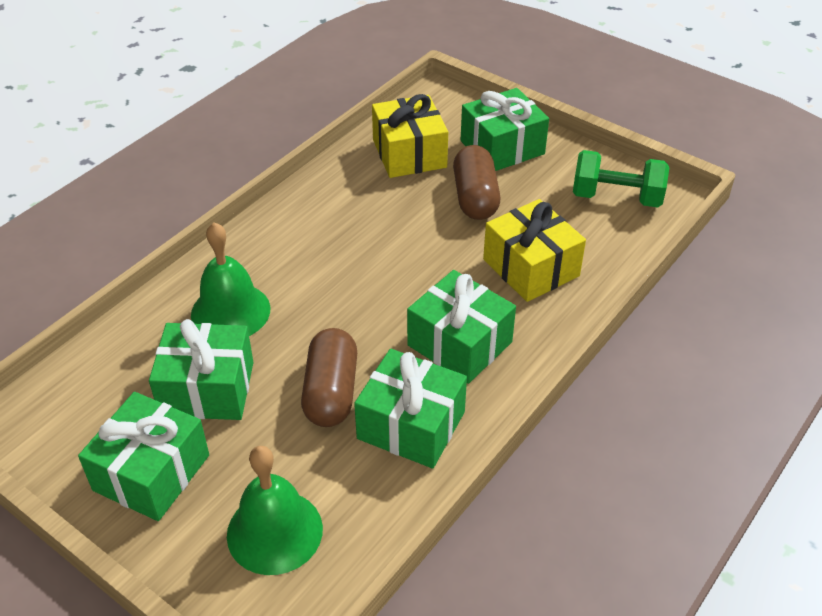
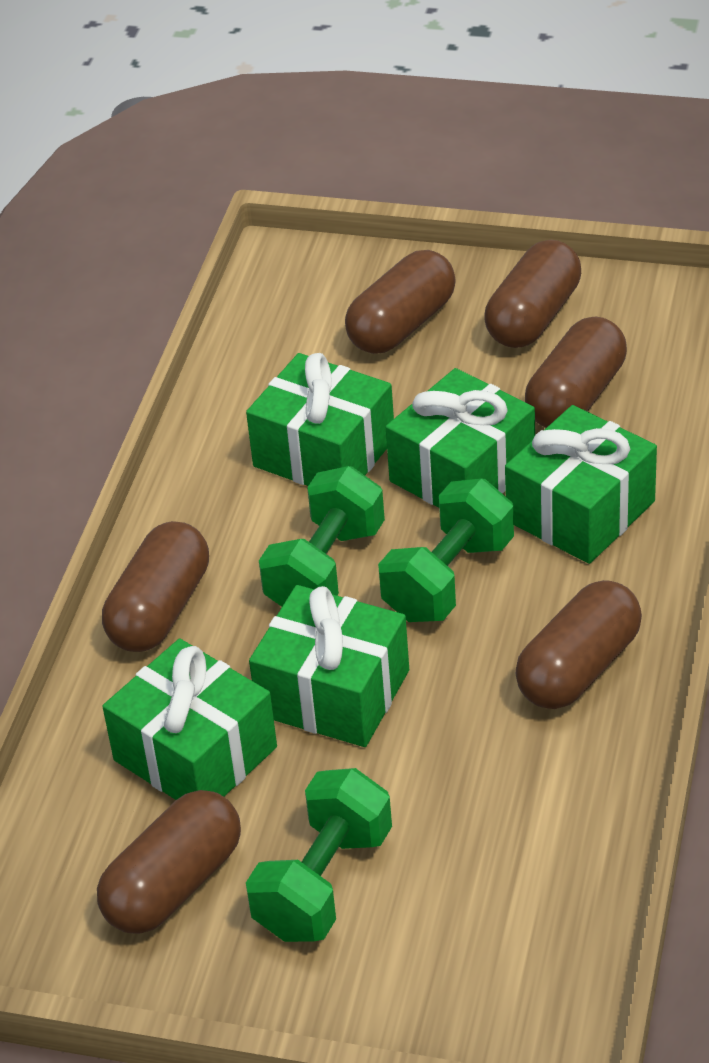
brown capsule: 2 -> 6
green bell: 2 -> 0
green dumbbell: 1 -> 3
yellow gift: 2 -> 0

